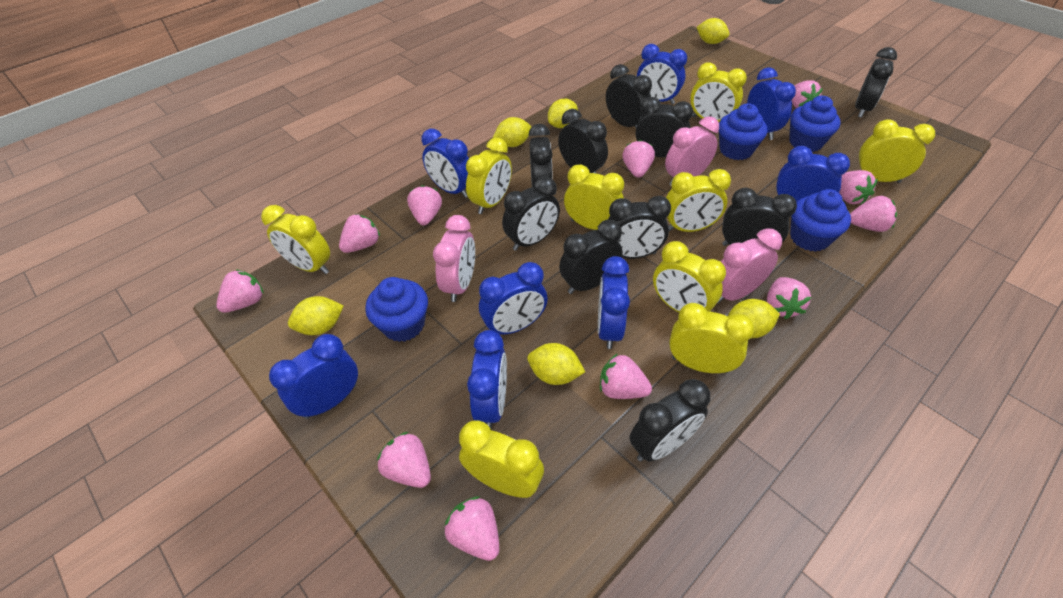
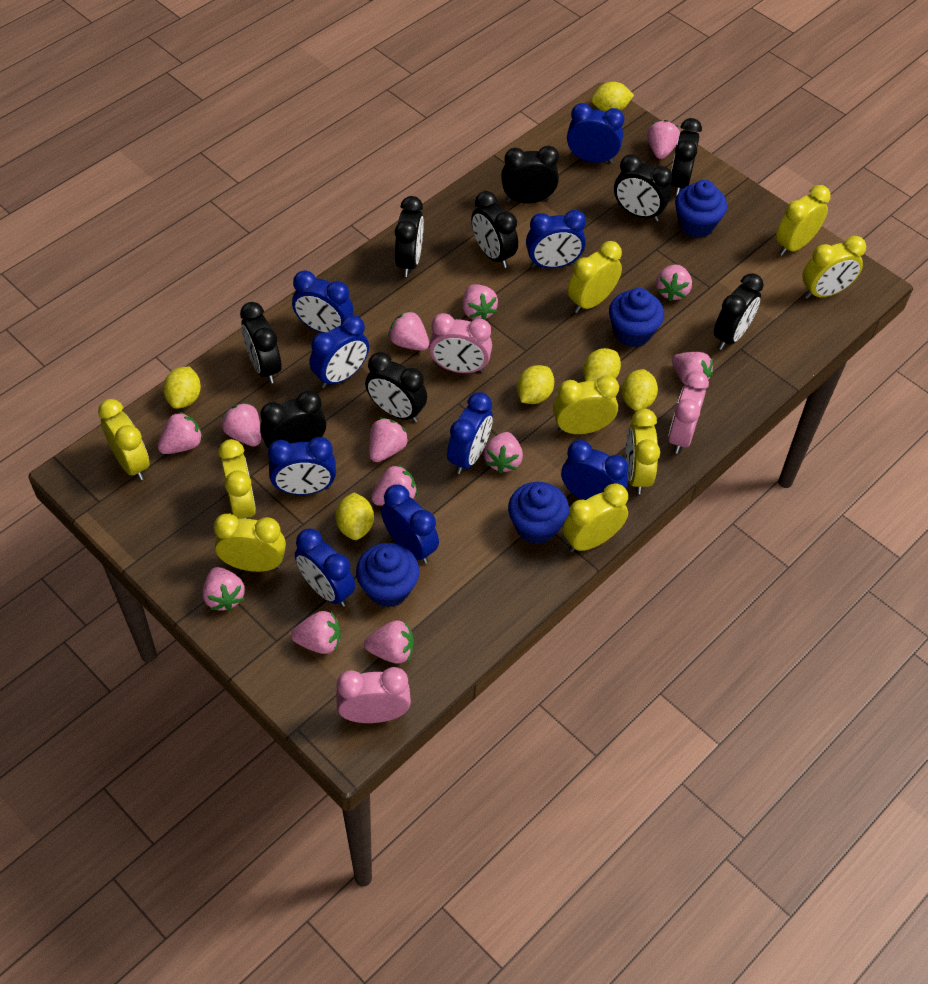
black clock: 10 -> 9
blue clock: 8 -> 9
pink strawberry: 11 -> 13

